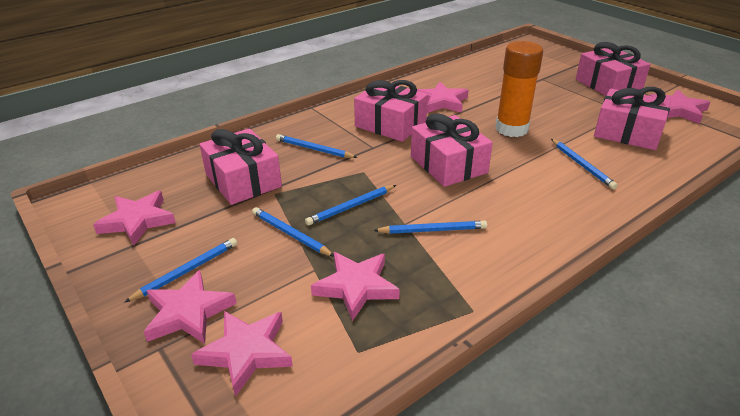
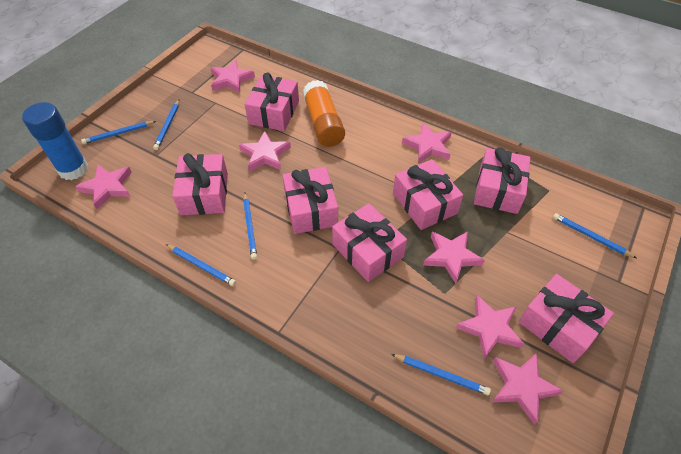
blue glue stick: 0 -> 1
pink gift: 5 -> 7
pink star: 6 -> 7

